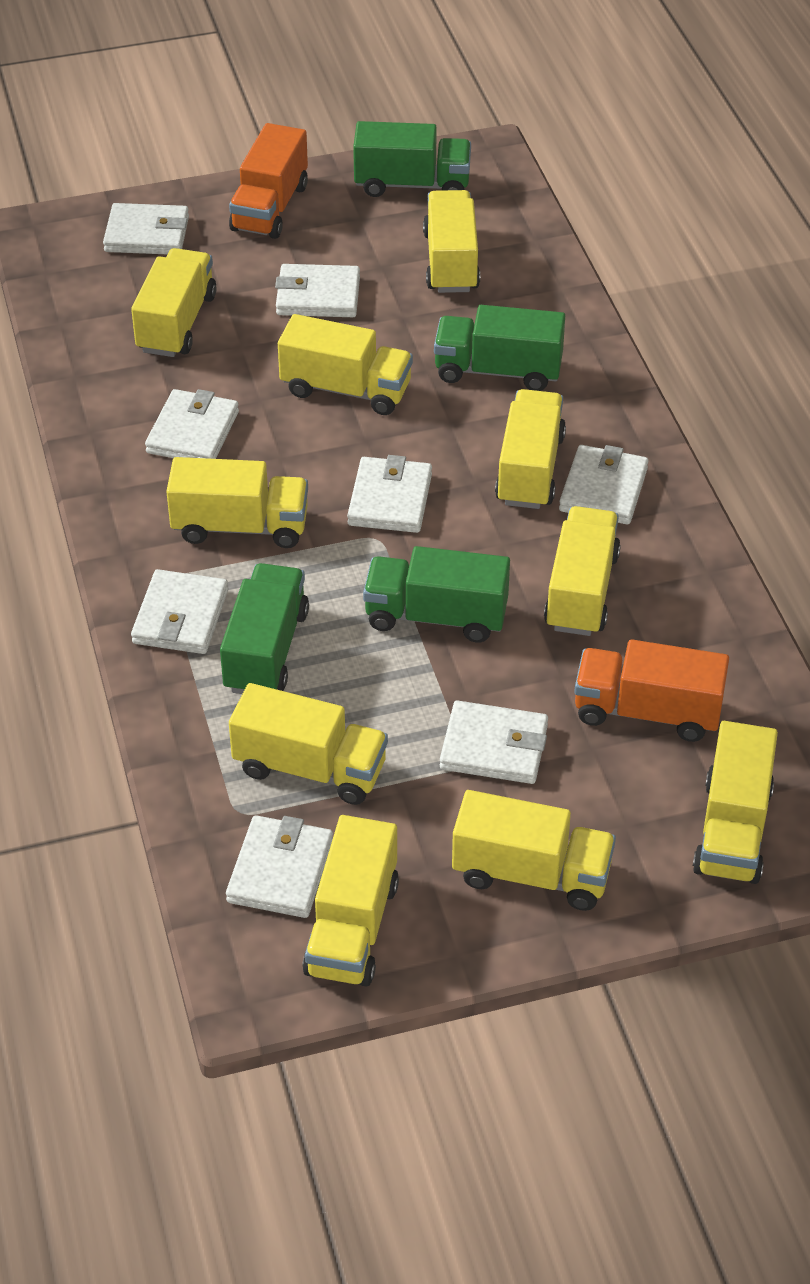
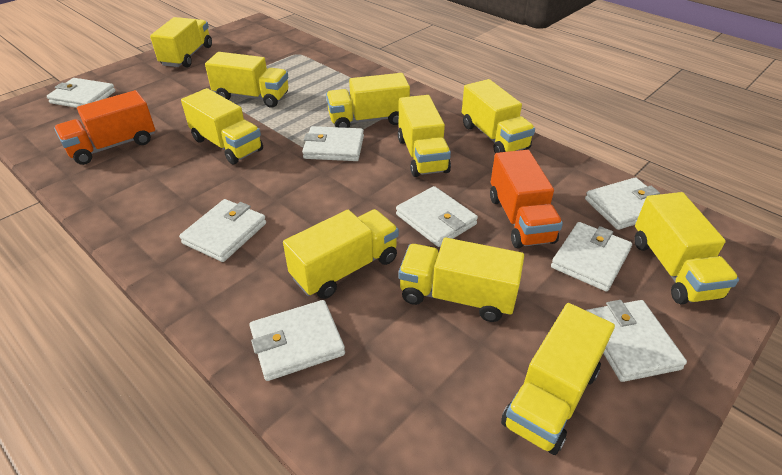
green truck: 4 -> 0

